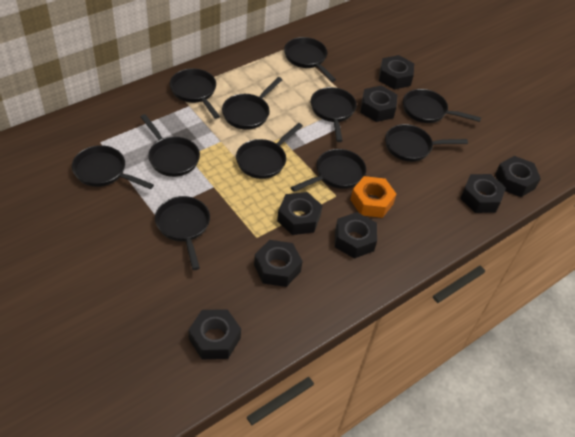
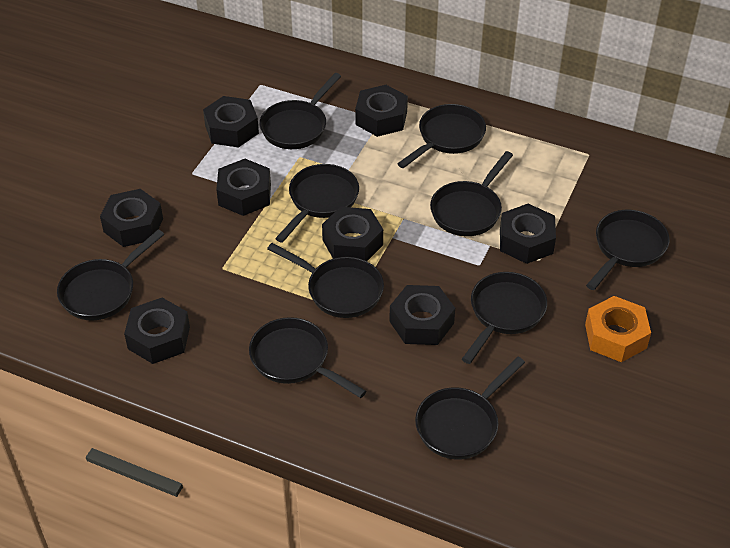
black pan: 11 -> 10

